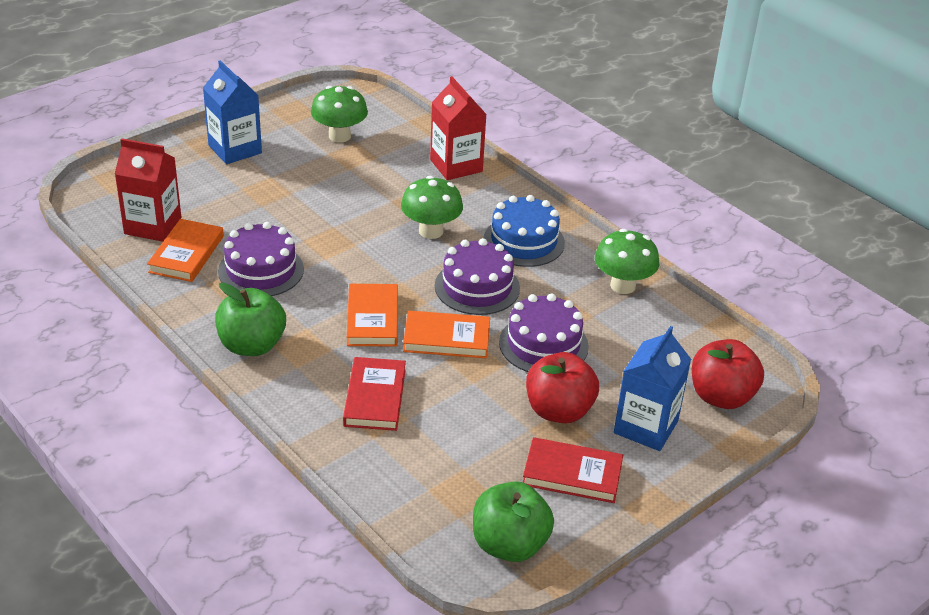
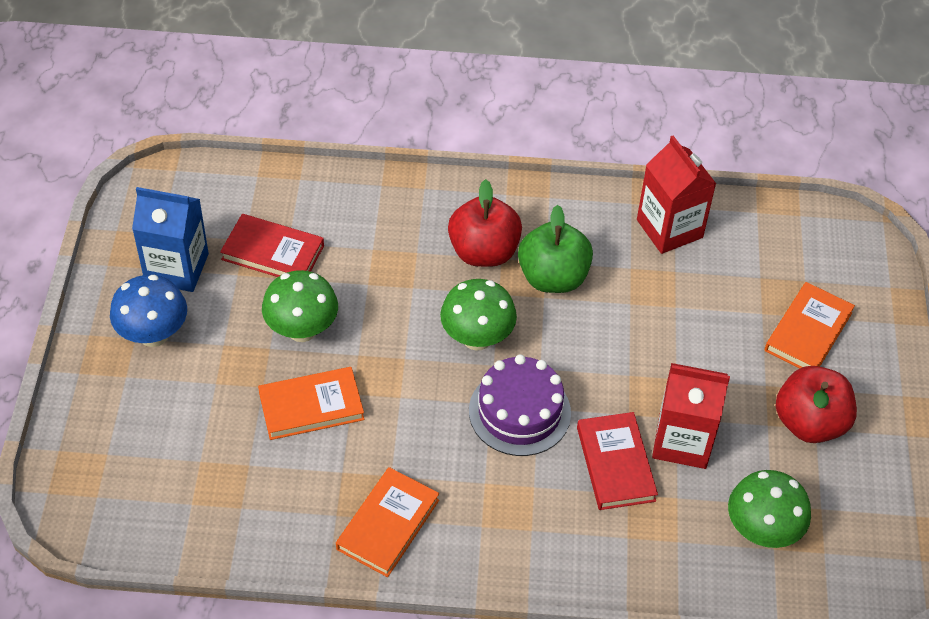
blue cake: 1 -> 0
blue carton: 2 -> 1
blue mushroom: 0 -> 1
green apple: 2 -> 1
purple cake: 3 -> 1

